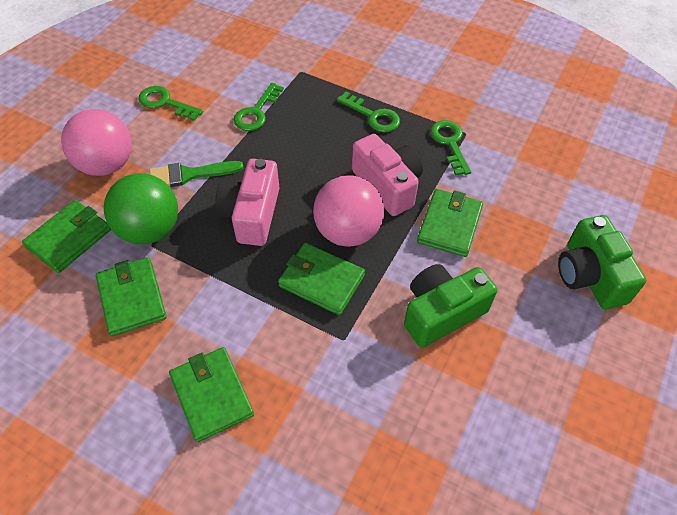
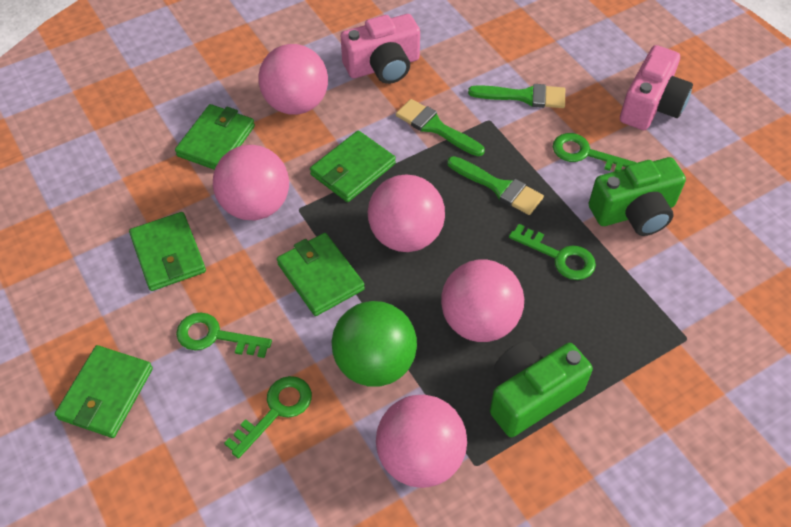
green brush: 1 -> 3
pink ball: 2 -> 5

